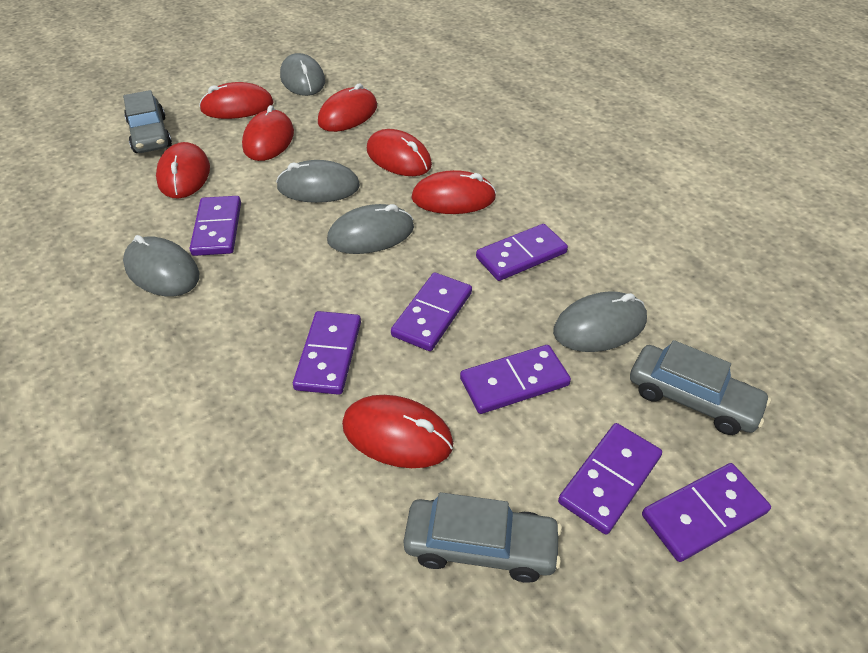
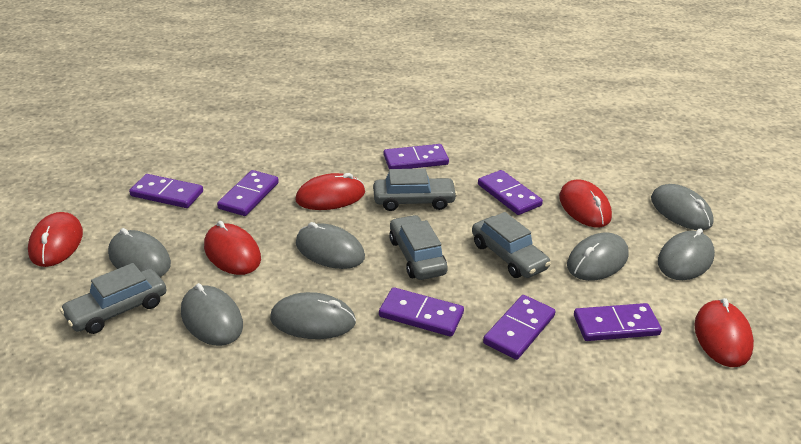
grey car: 3 -> 4
grey mouse: 5 -> 7
red mouse: 7 -> 5

